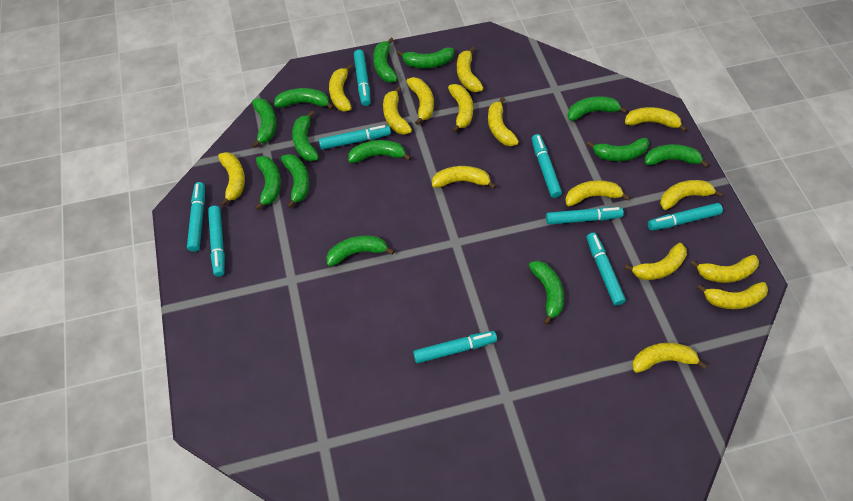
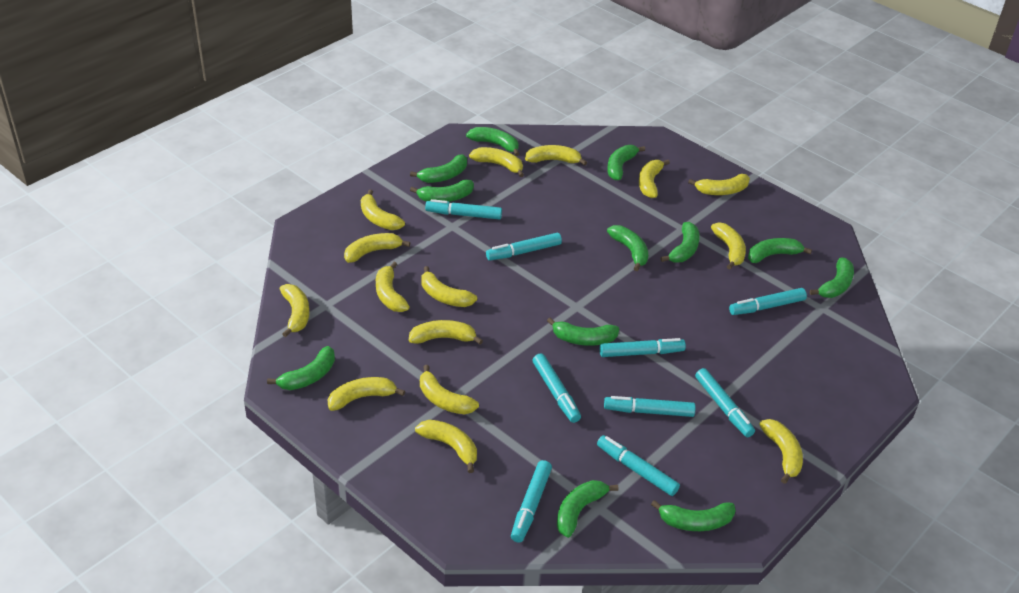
green banana: 13 -> 12

